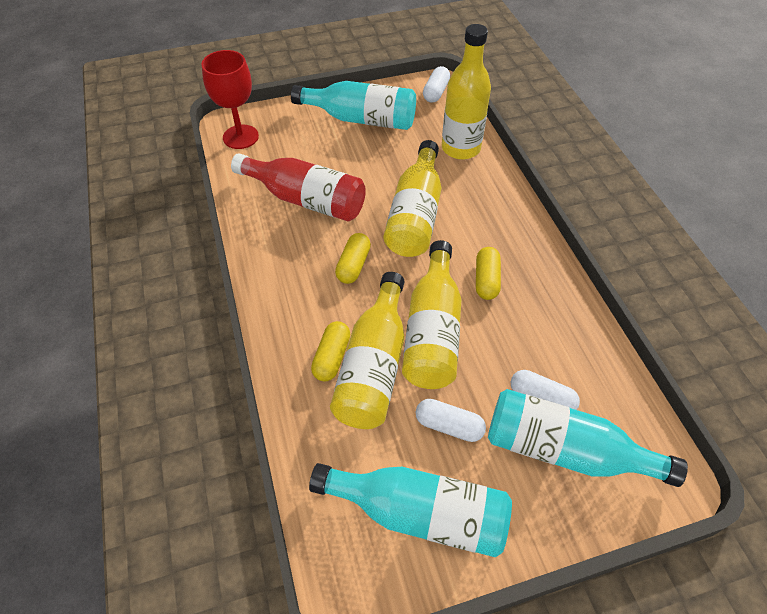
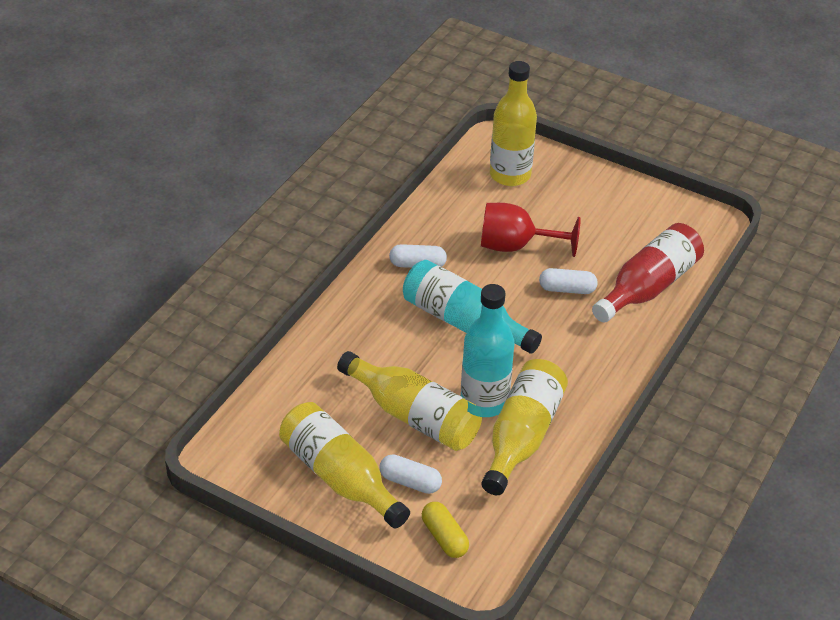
turquoise bottle: 3 -> 2
yellow capsule: 3 -> 1

